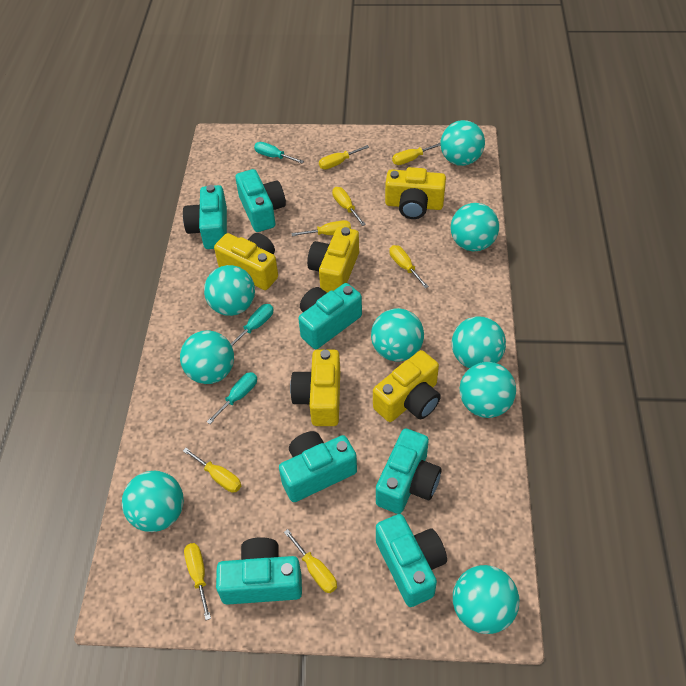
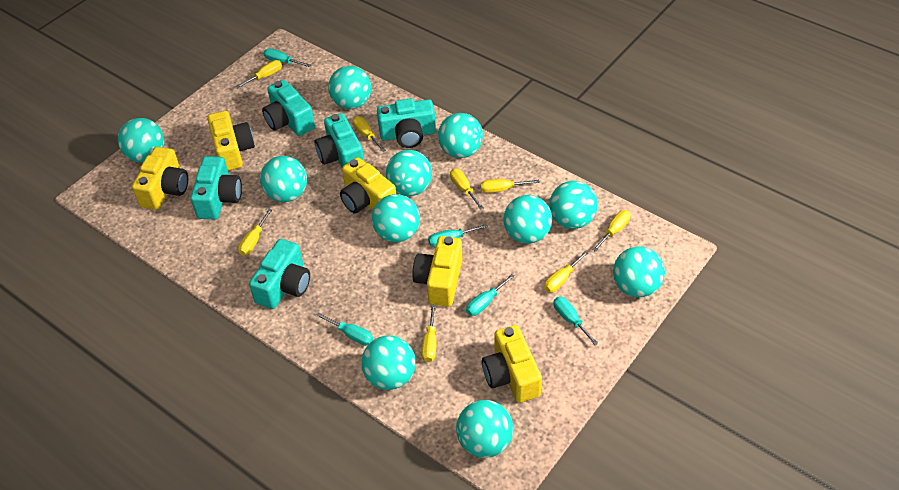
turquoise ball: 9 -> 11
turquoise camera: 7 -> 5
turquoise screwdriver: 3 -> 5

